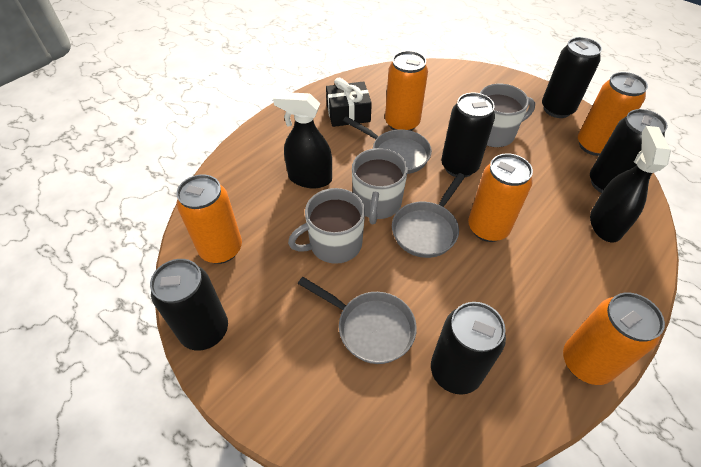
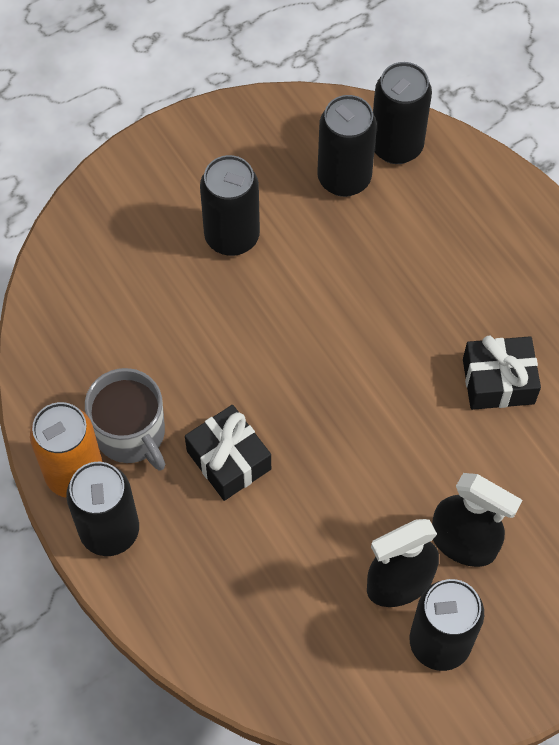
black gift: 1 -> 2
grey mug: 3 -> 1
grey pan: 3 -> 0
orange can: 5 -> 1

